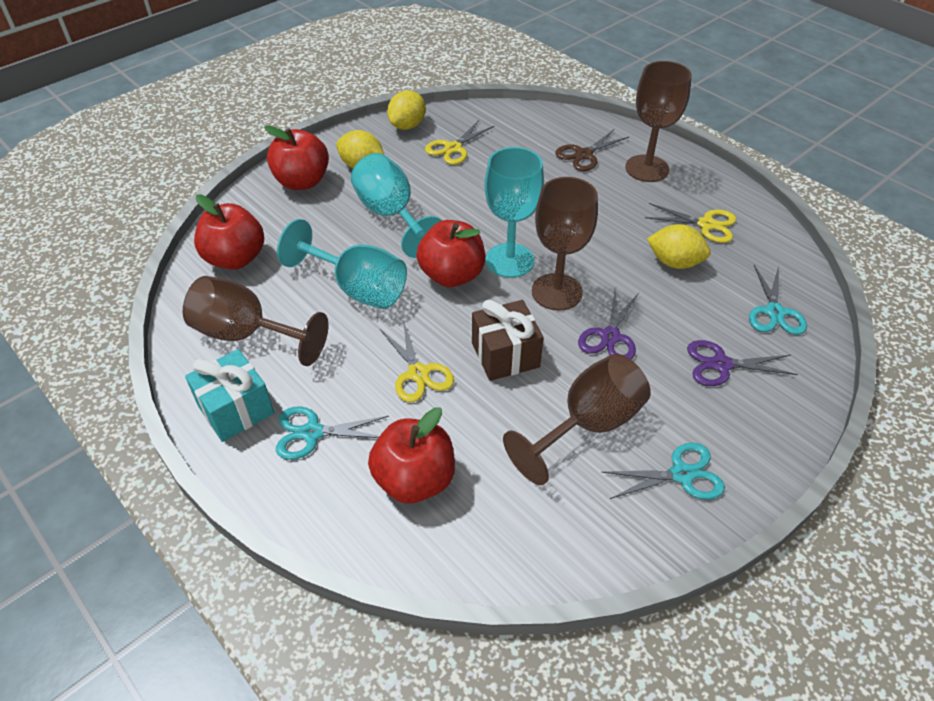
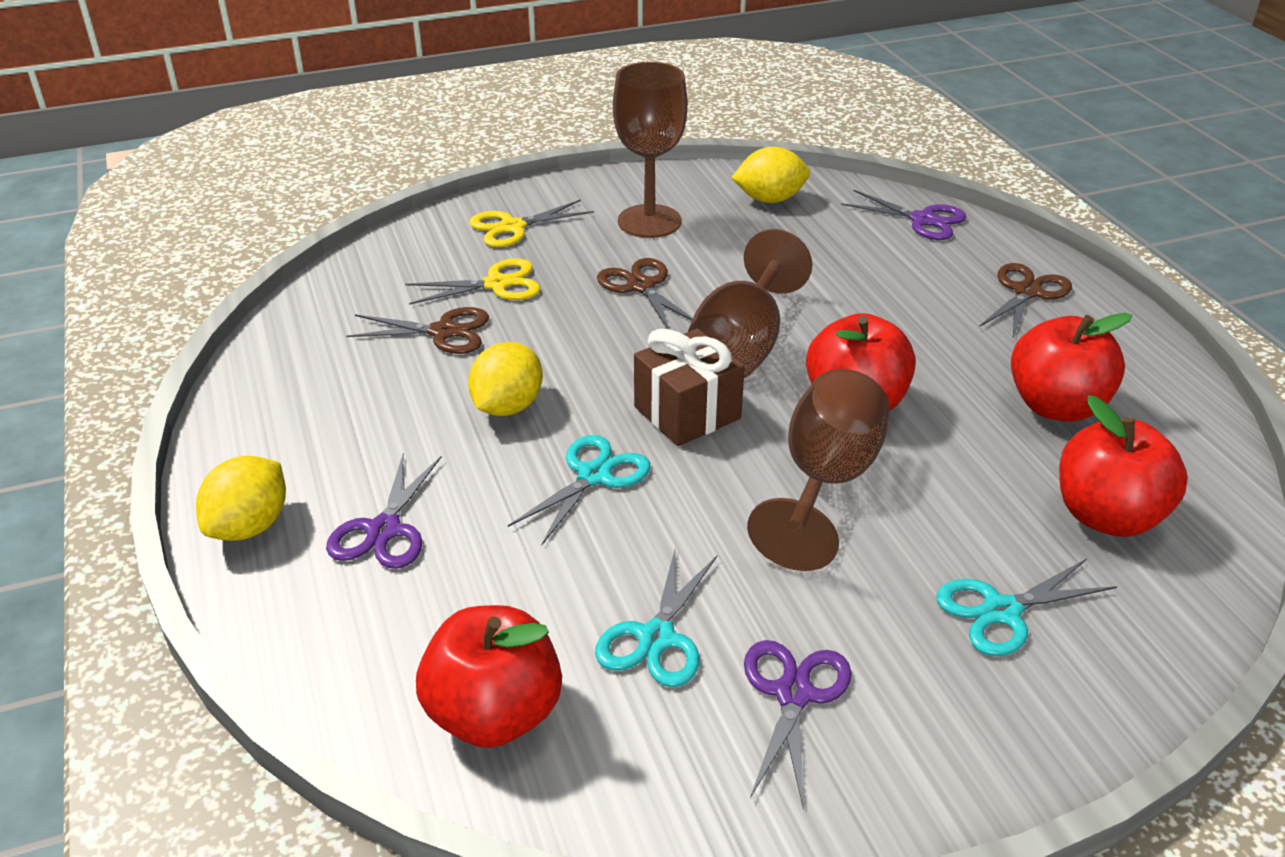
brown goblet: 4 -> 3
brown scissors: 1 -> 3
purple scissors: 2 -> 3
turquoise gift: 1 -> 0
turquoise goblet: 3 -> 0
yellow scissors: 3 -> 2

